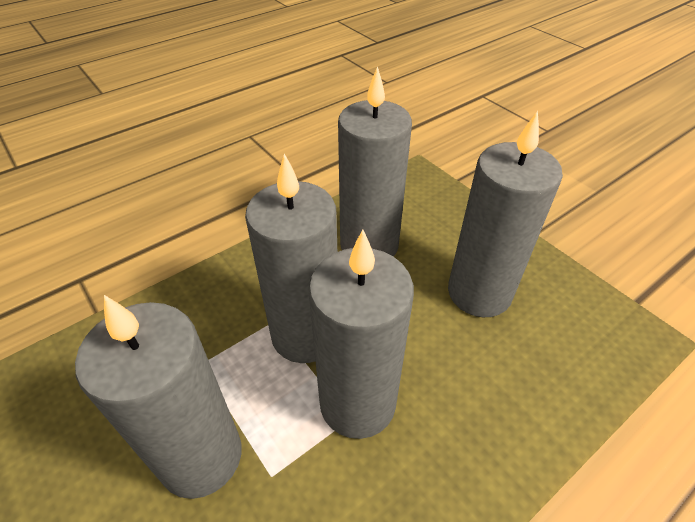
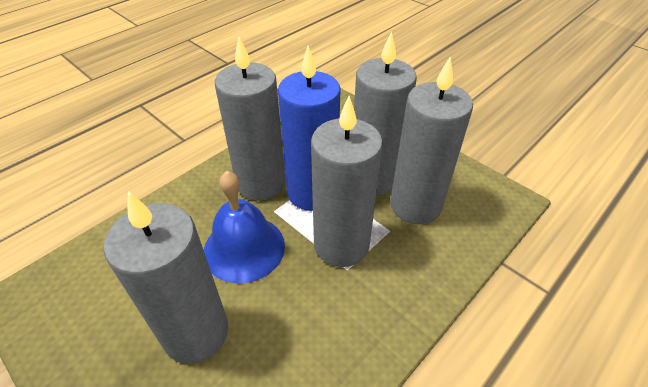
blue bell: 0 -> 1
blue candle: 0 -> 1

